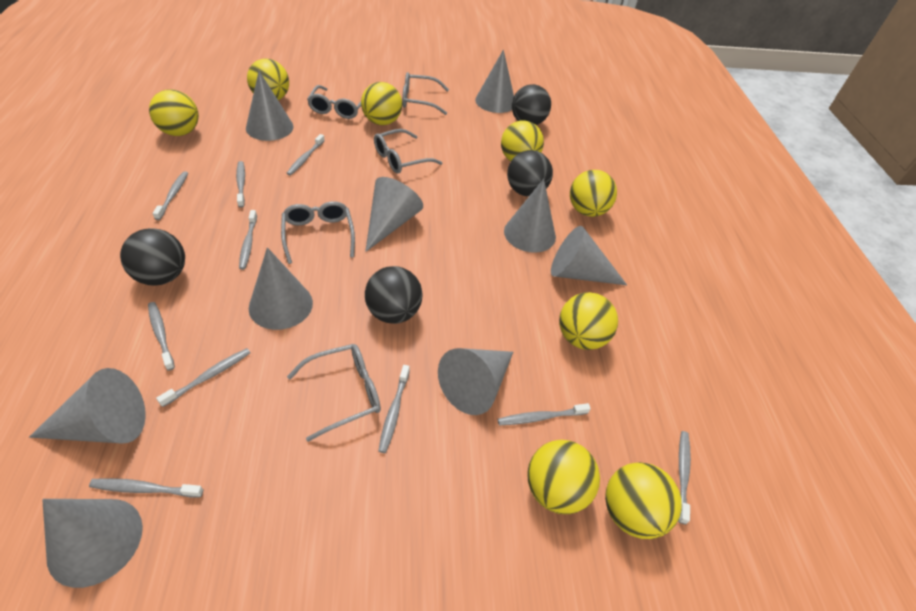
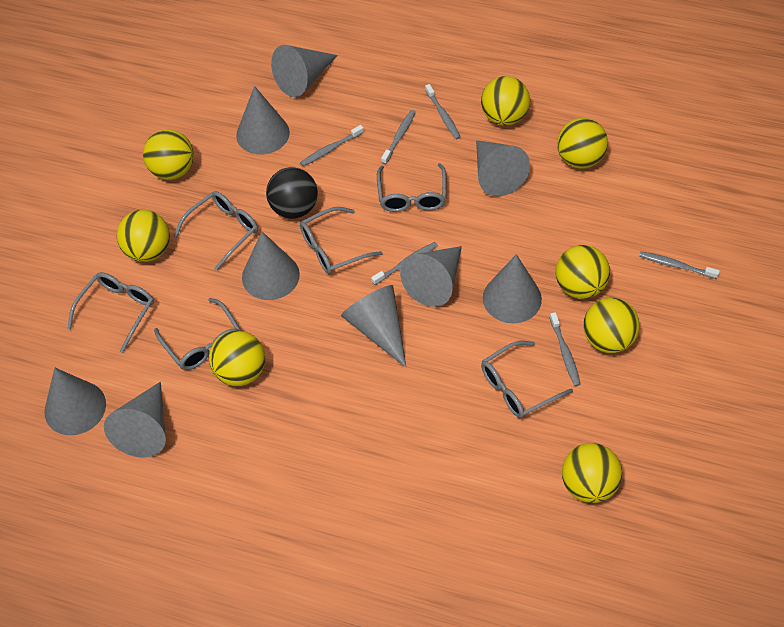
black ball: 4 -> 1
grey glasses: 5 -> 6
grey toothbrush: 10 -> 6

